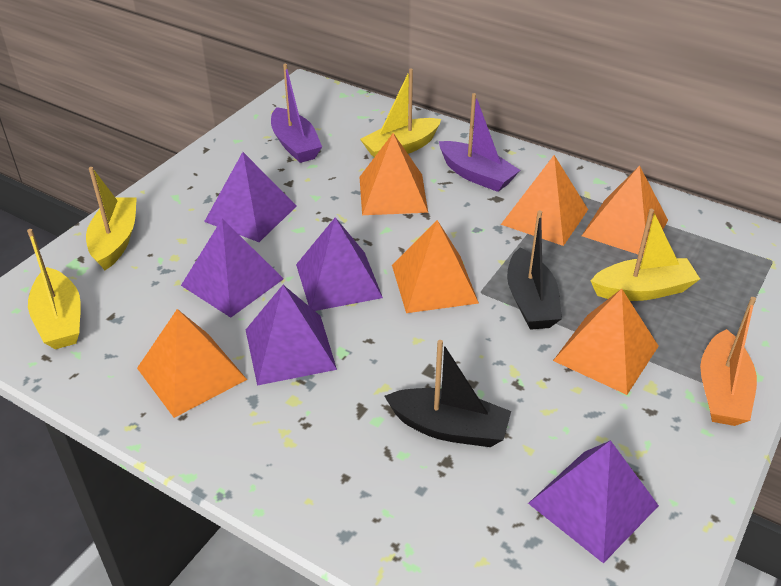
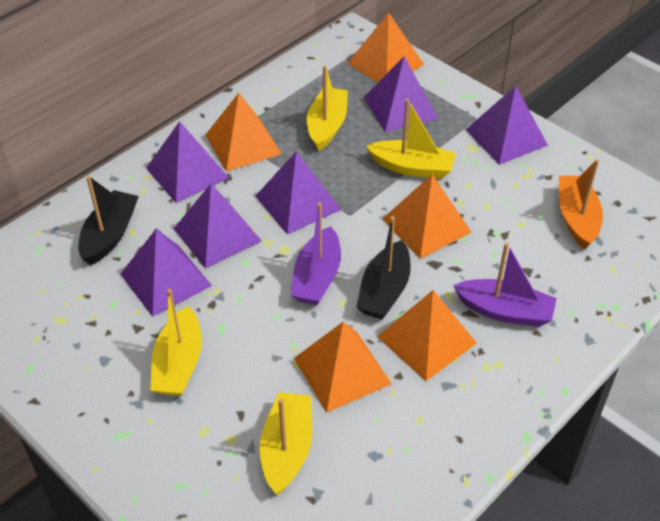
orange pyramid: 6 -> 5
purple pyramid: 5 -> 6

